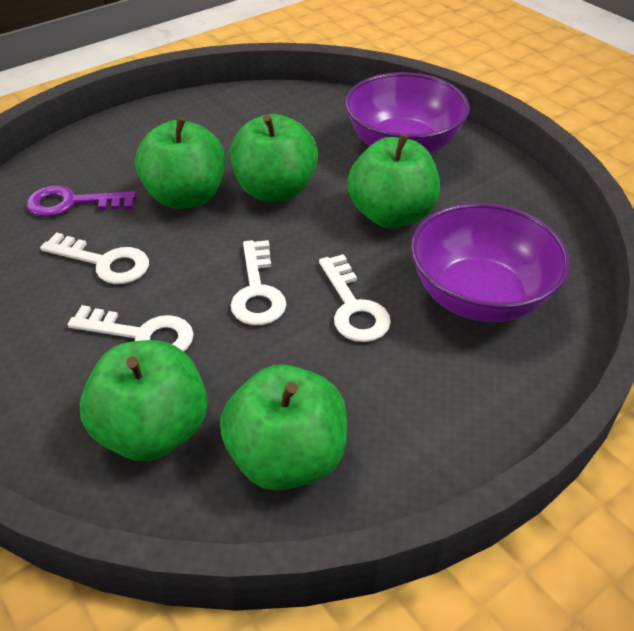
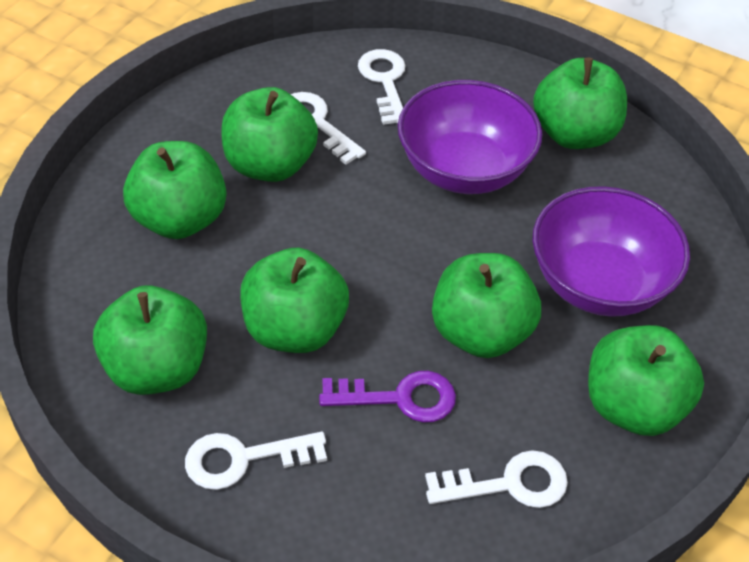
green apple: 5 -> 7

